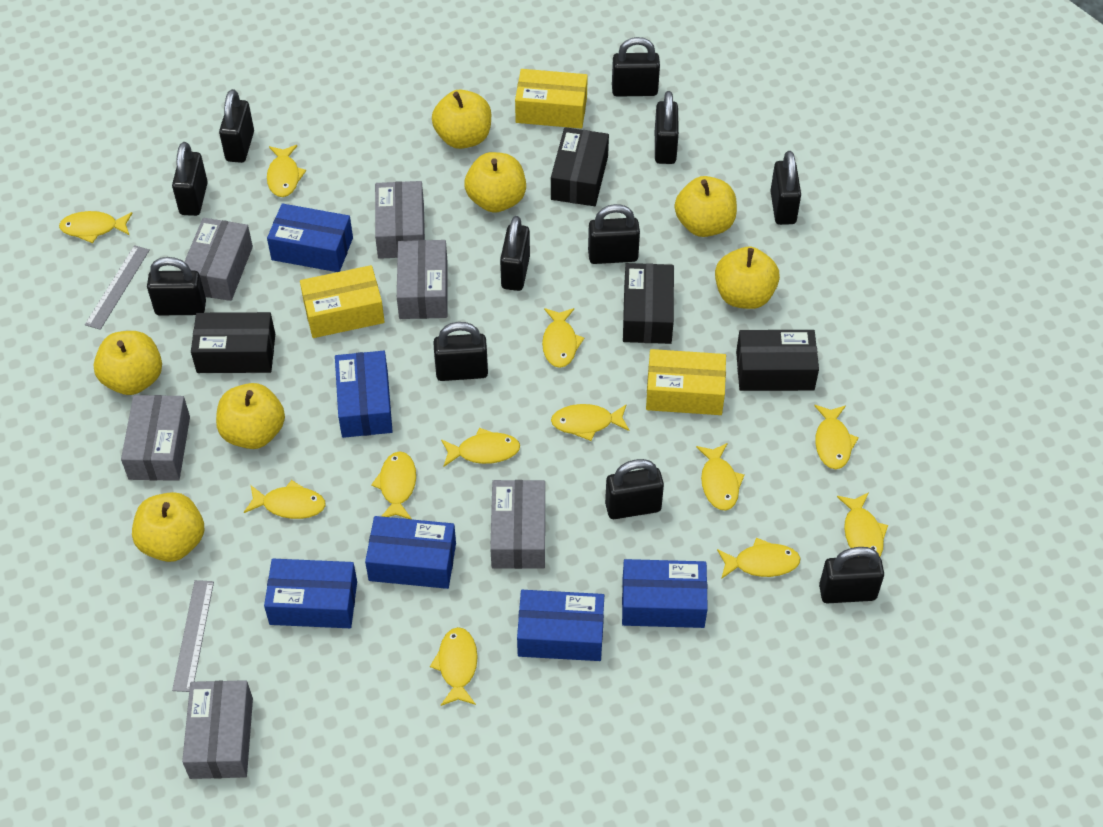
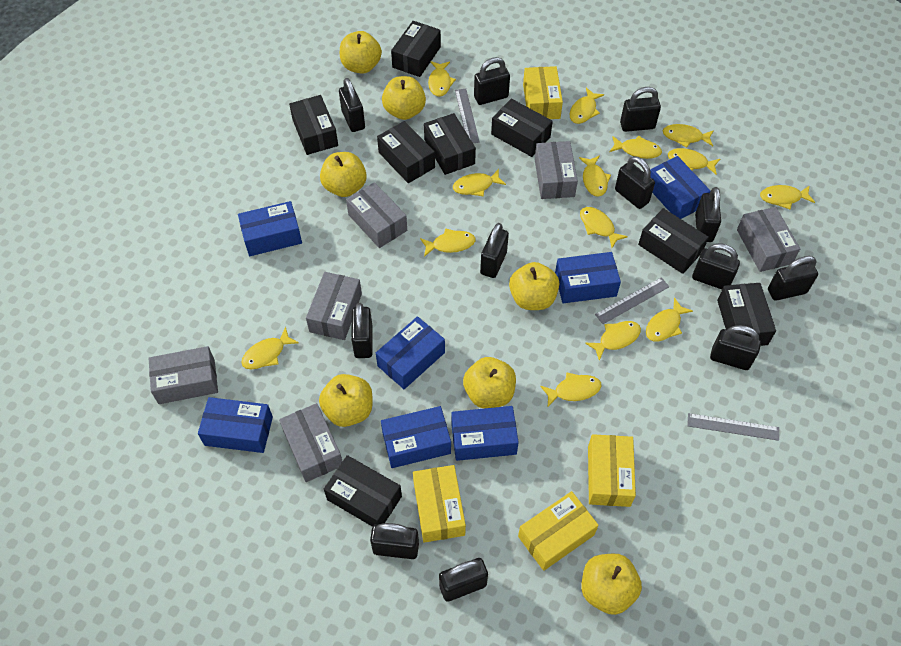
black box: 4 -> 8
black padlock: 11 -> 12
blue box: 6 -> 7
grey ruler: 2 -> 3
yellow box: 3 -> 4
yellow fish: 12 -> 14

